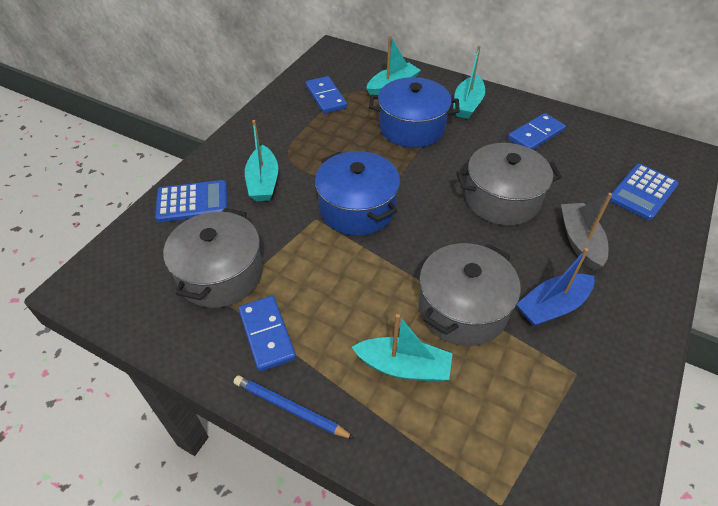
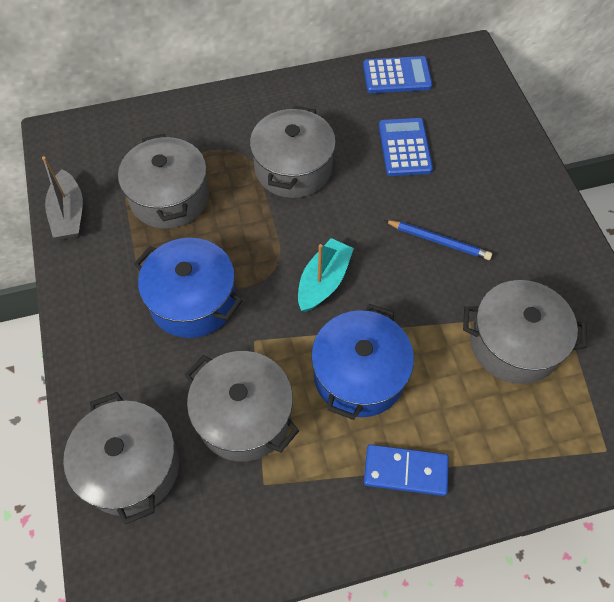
blue boat: 1 -> 0
blue domino: 3 -> 1
grey pot: 3 -> 5
turquoise boat: 4 -> 1

